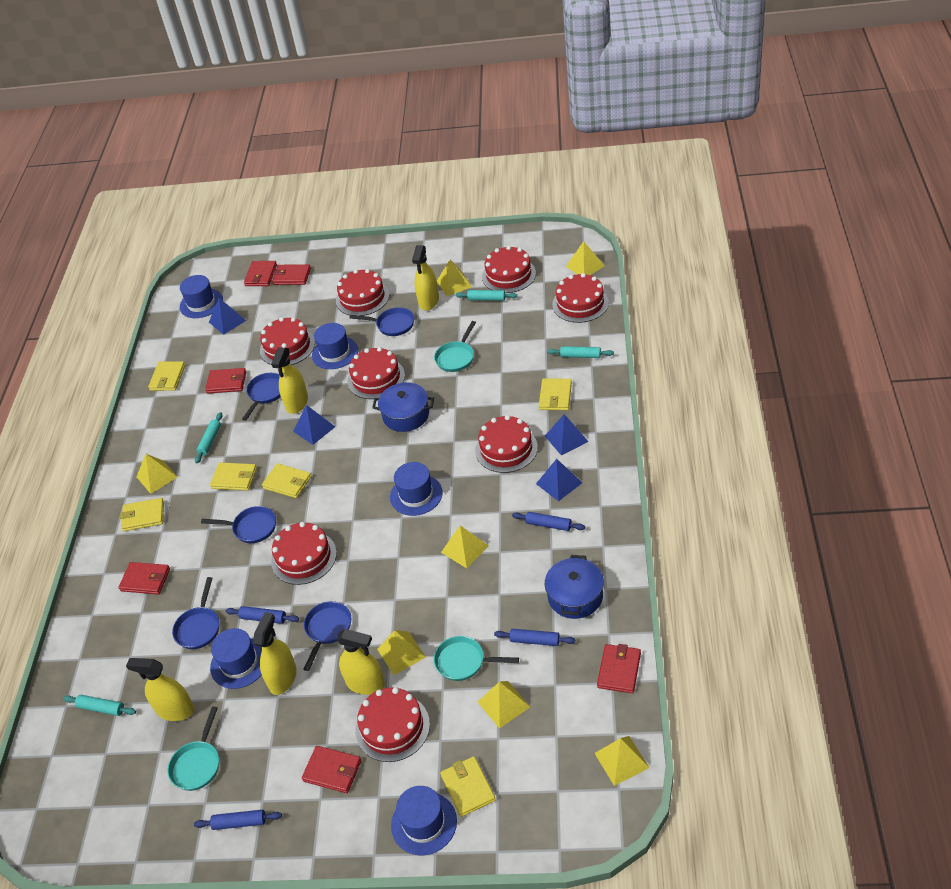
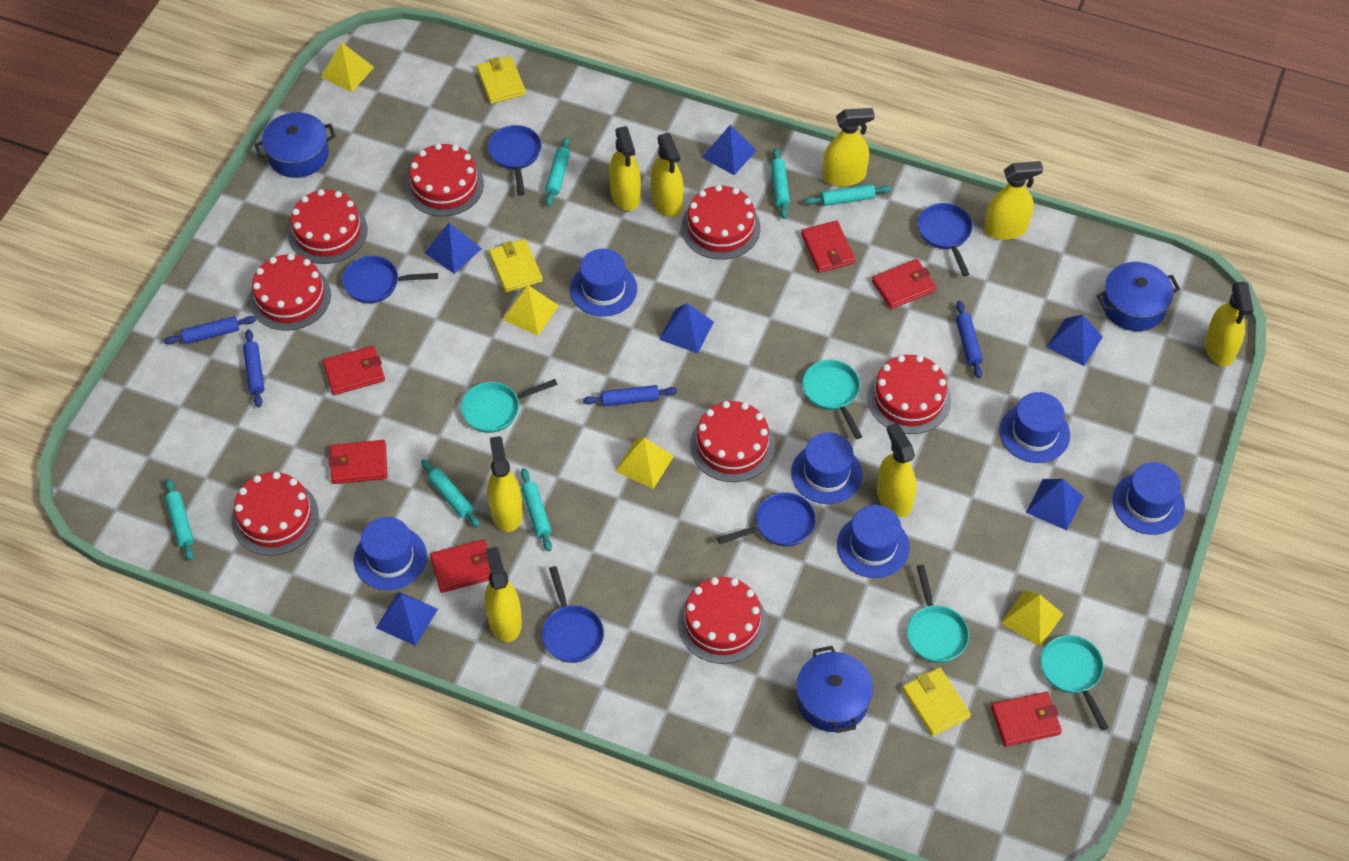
blue hat: 5 -> 6
blue pot: 2 -> 3
blue pyramid: 4 -> 6
turquoise pan: 3 -> 4
turquoise rolling pin: 4 -> 6
yellow pyramid: 7 -> 4
yellow spray bottle: 5 -> 8
yellow wallet: 6 -> 3

